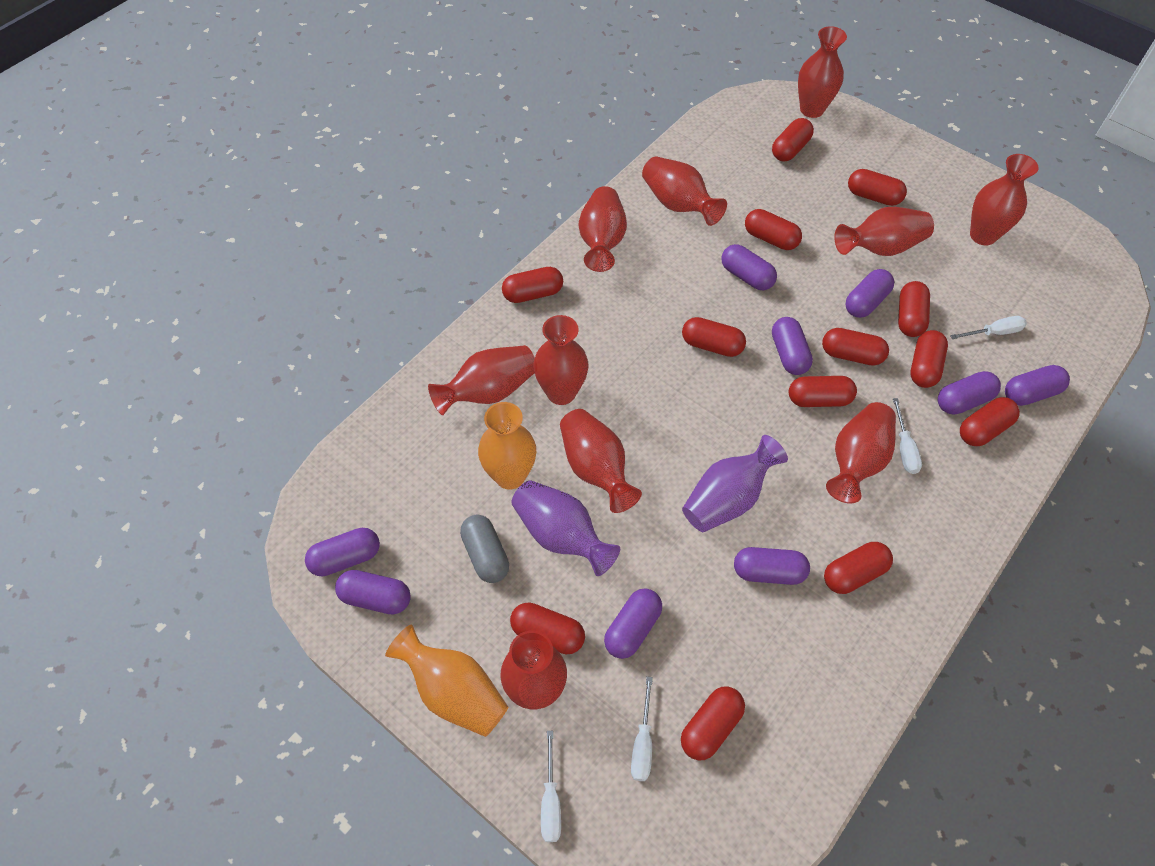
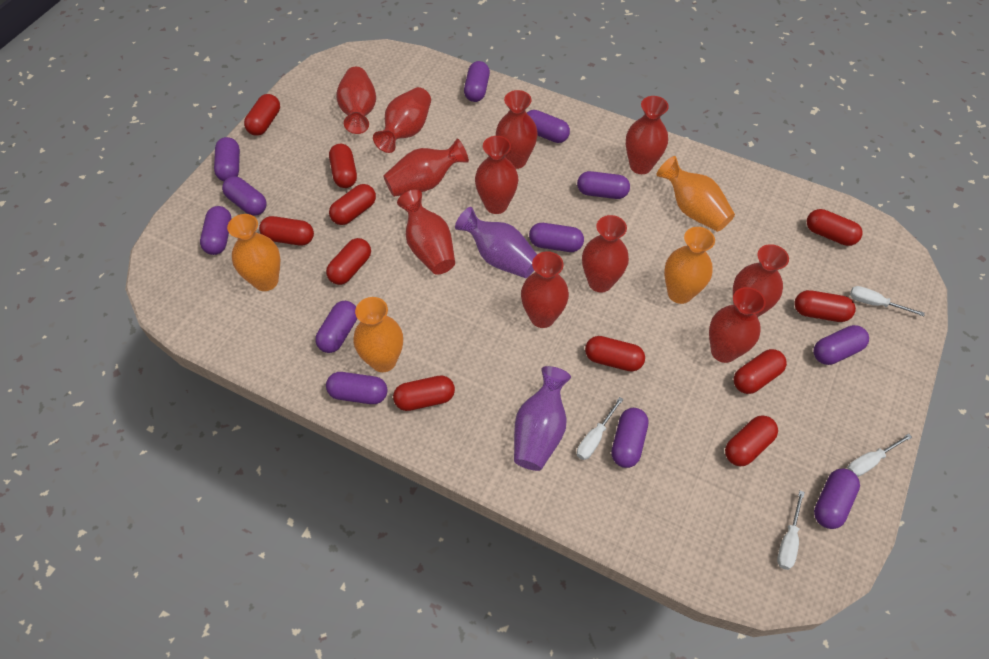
grey capsule: 1 -> 0
orange vase: 2 -> 4
purple capsule: 9 -> 12
red capsule: 13 -> 11
red vase: 10 -> 11

